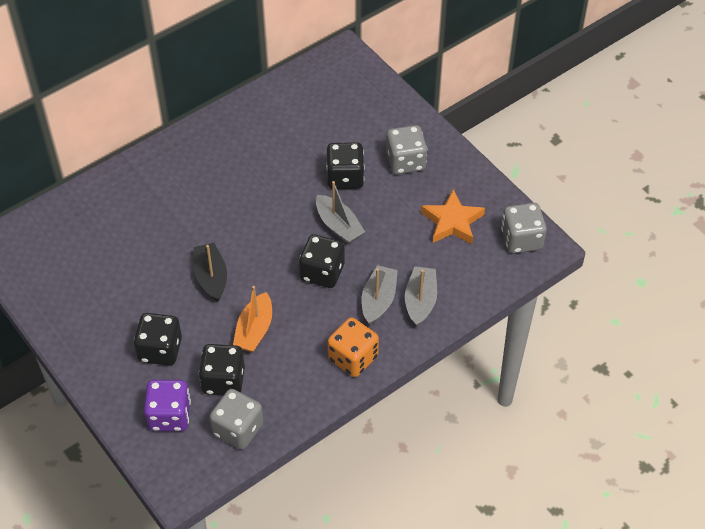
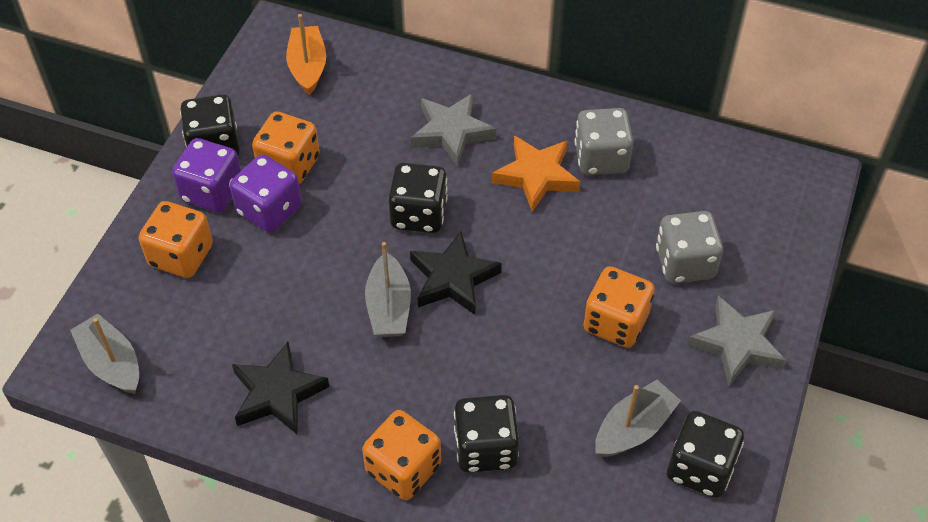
black boat: 1 -> 0
black star: 0 -> 2
grey dice: 3 -> 2
grey star: 0 -> 2
orange dice: 1 -> 4
purple dice: 1 -> 2

